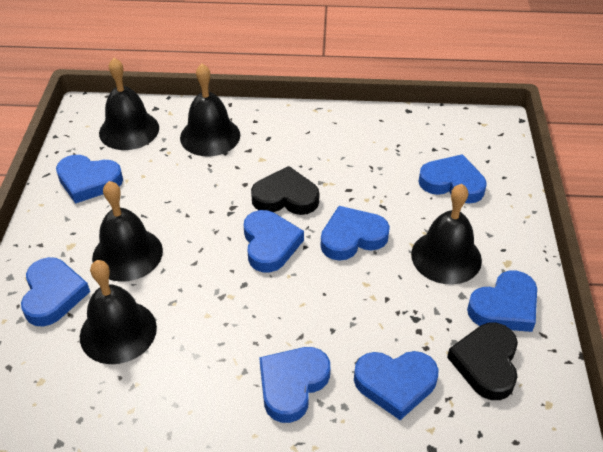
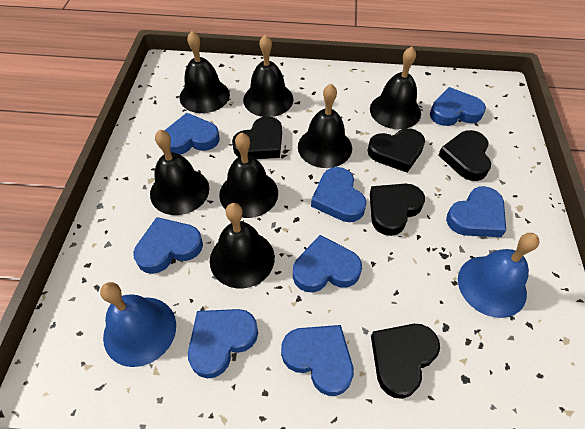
black bell: 5 -> 7
black heart: 2 -> 5
blue bell: 0 -> 2

